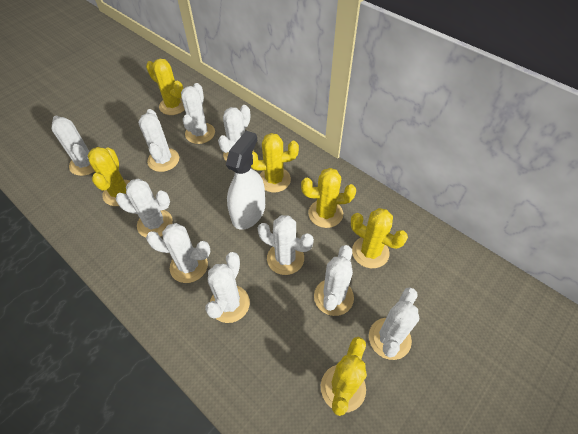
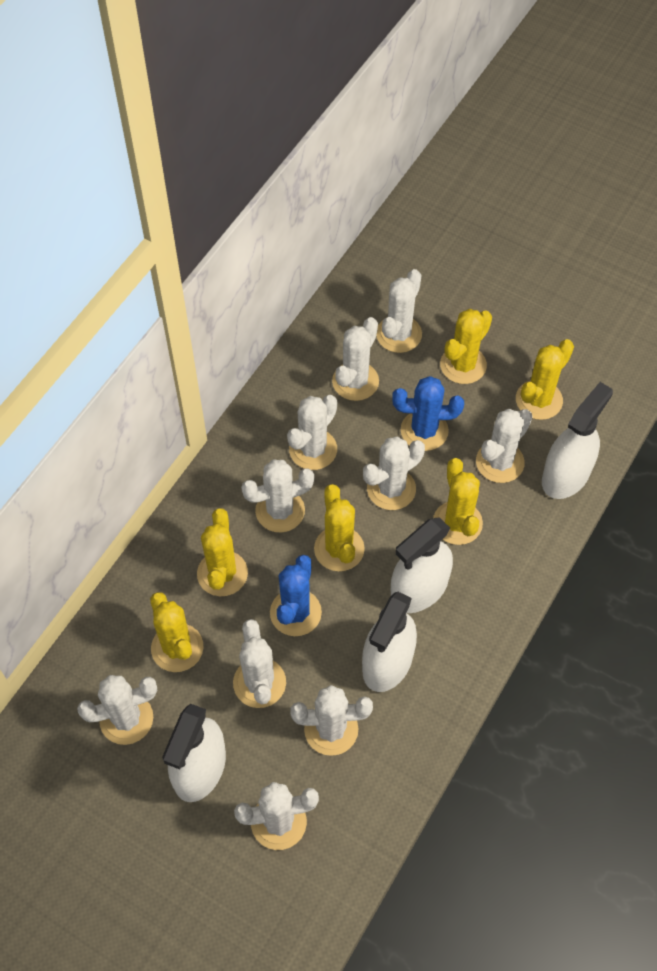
blue cactus: 0 -> 2
white spray bottle: 1 -> 4

